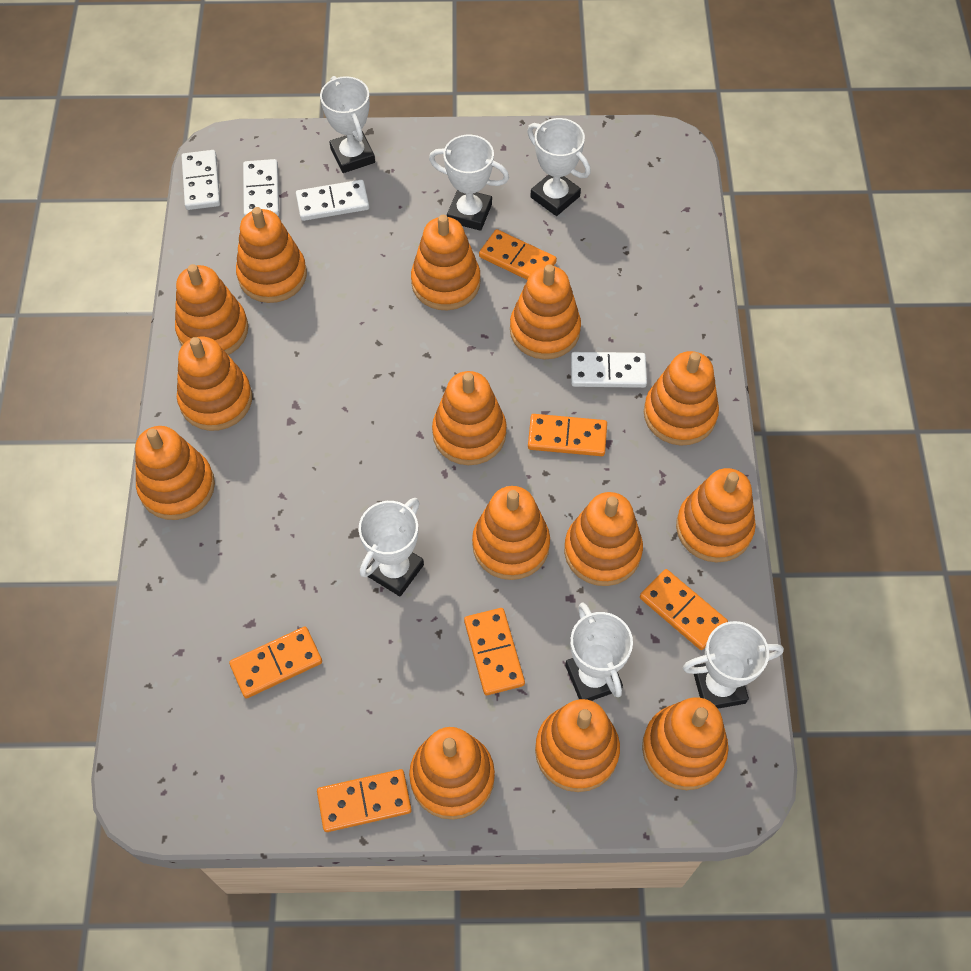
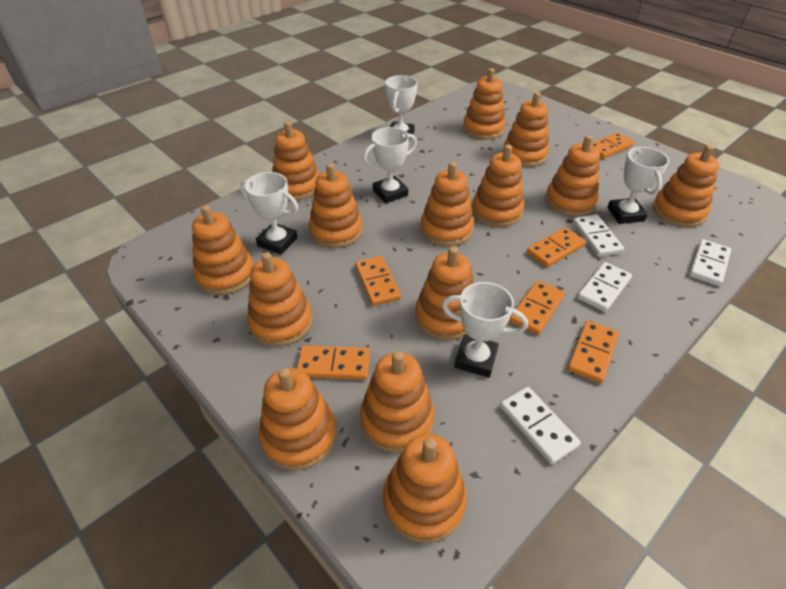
white trophy: 6 -> 5

